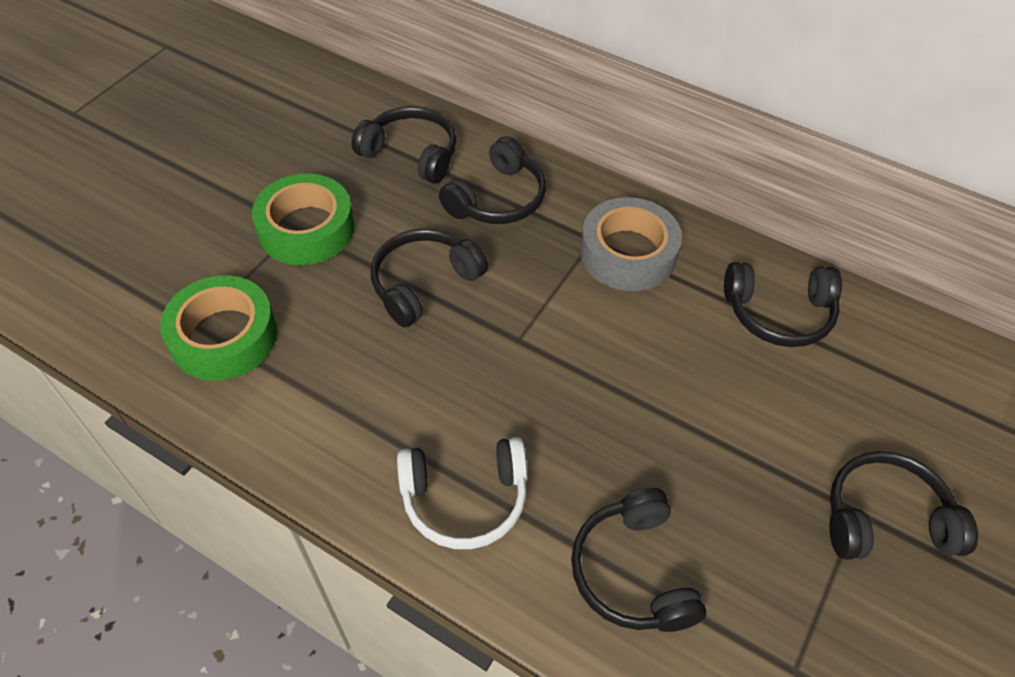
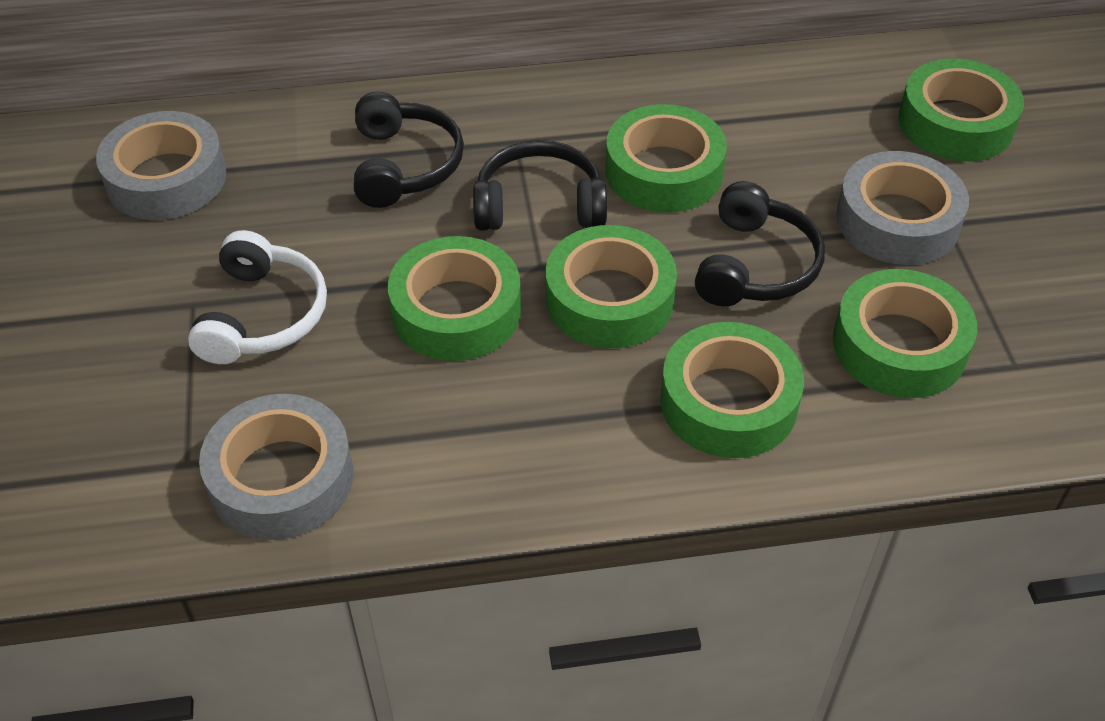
black headphones: 6 -> 3
green tape: 2 -> 6
grey tape: 1 -> 3

